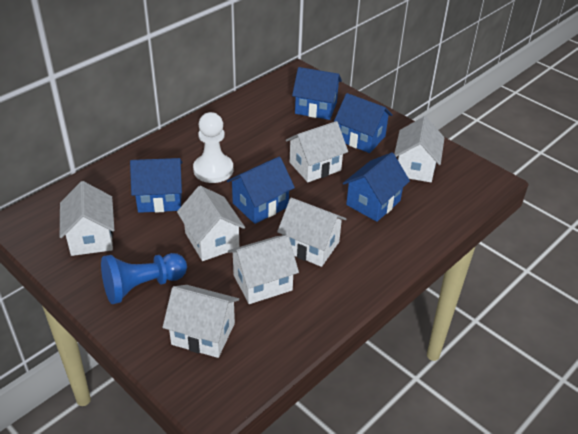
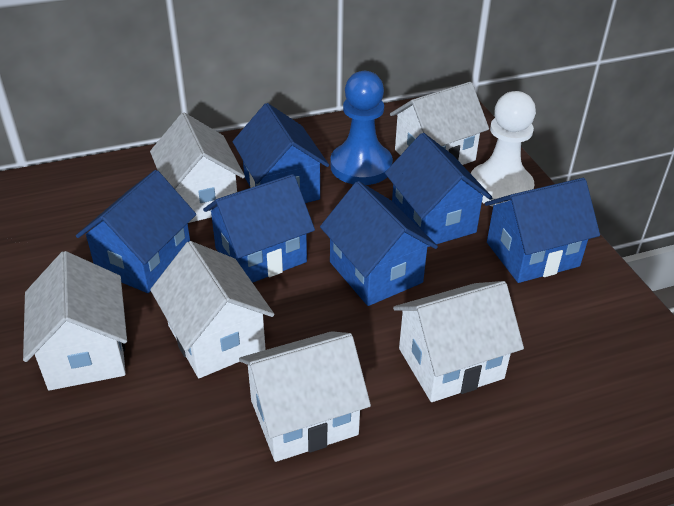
blue house: 5 -> 6
white house: 7 -> 6

